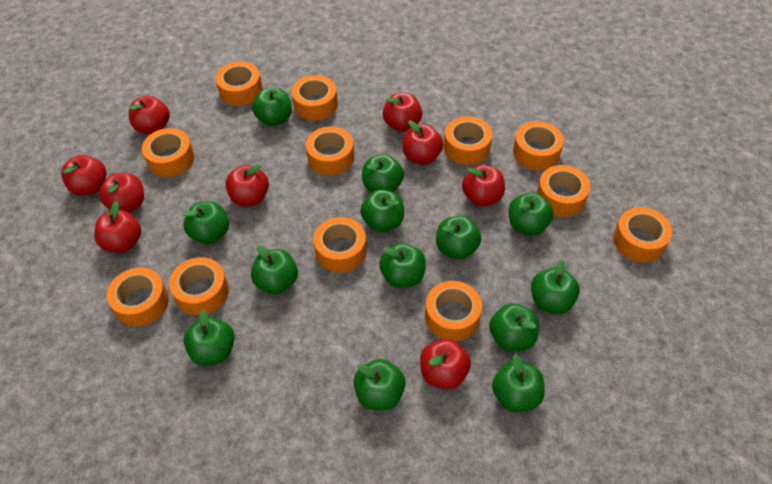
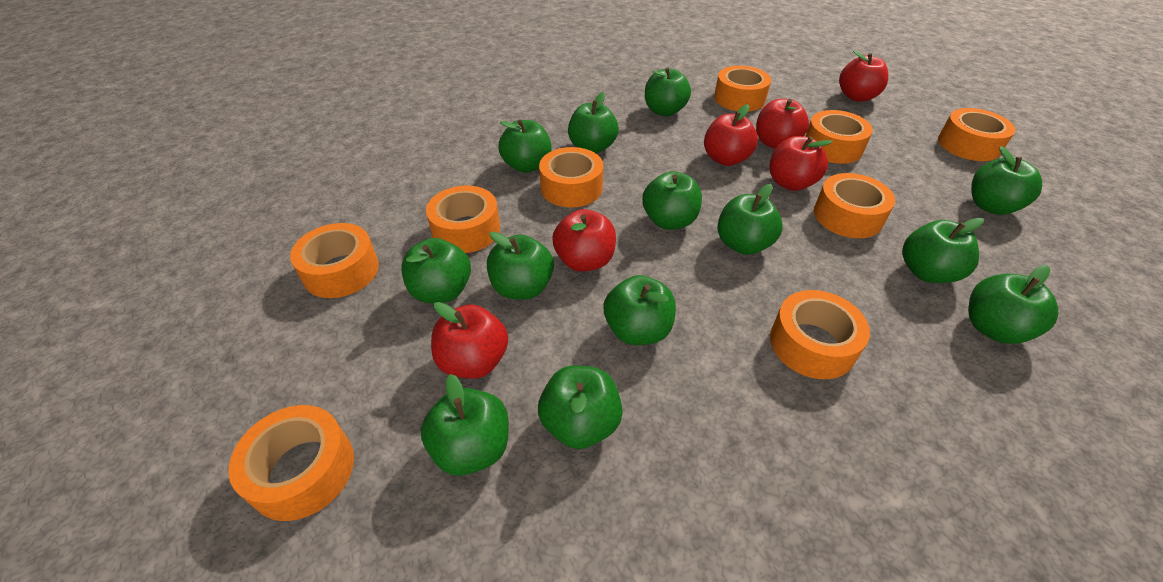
orange tape: 12 -> 9
red apple: 9 -> 6

